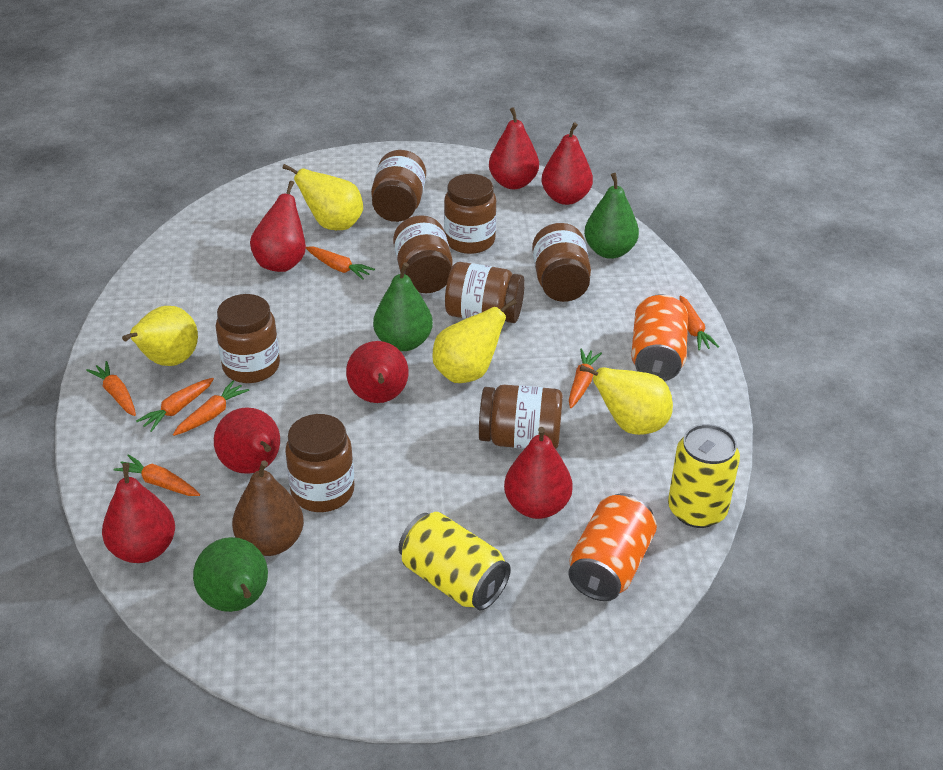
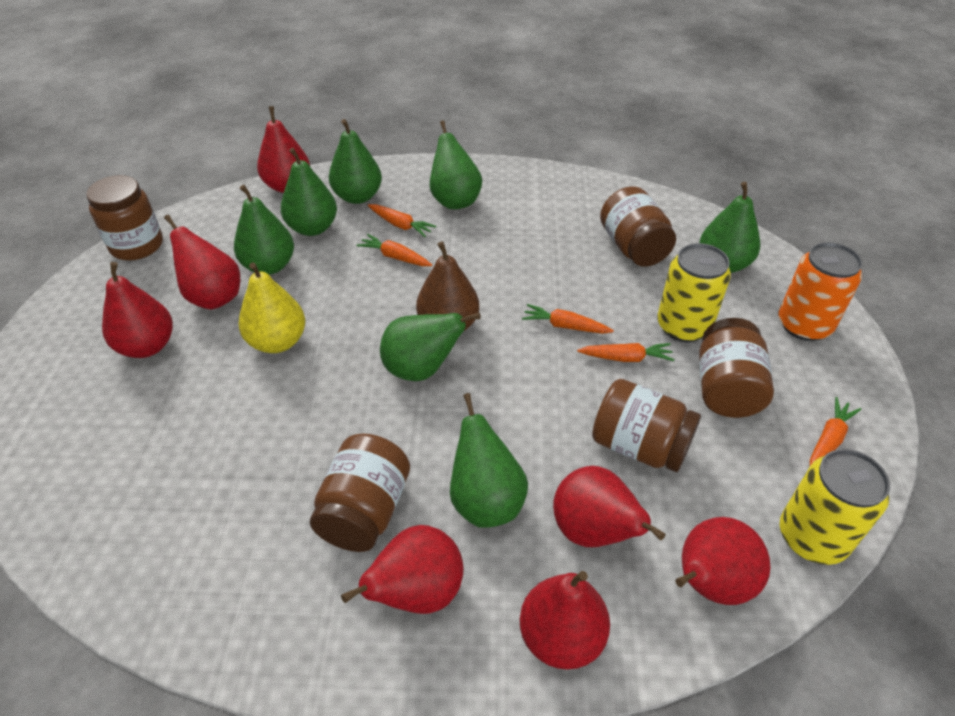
brown jar: 8 -> 5
green pear: 3 -> 7
orange can: 2 -> 1
orange carrot: 7 -> 5
yellow pear: 4 -> 1

